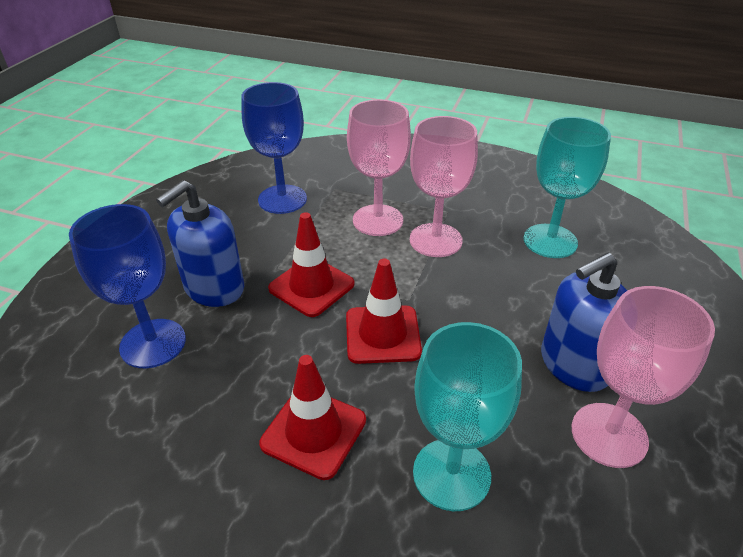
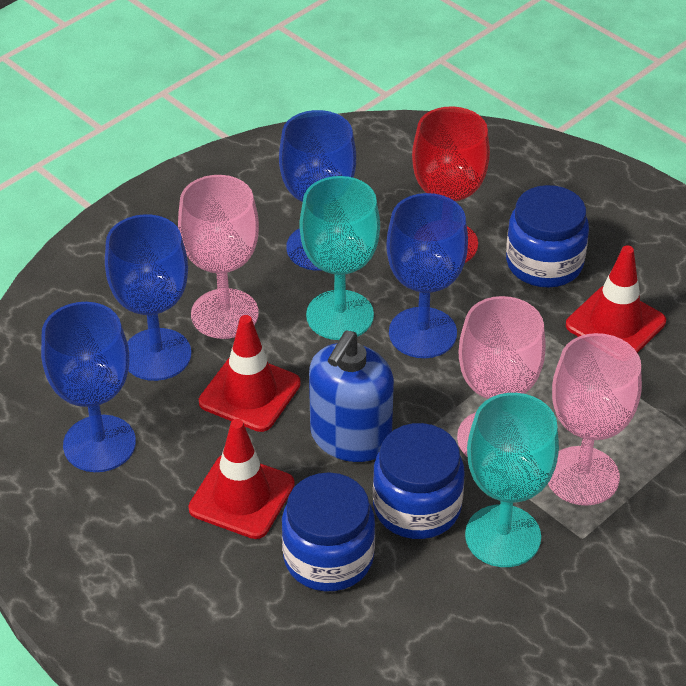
blue goblet: 2 -> 4
blue jar: 0 -> 3
blue soap dispenser: 2 -> 1
red goblet: 0 -> 1

